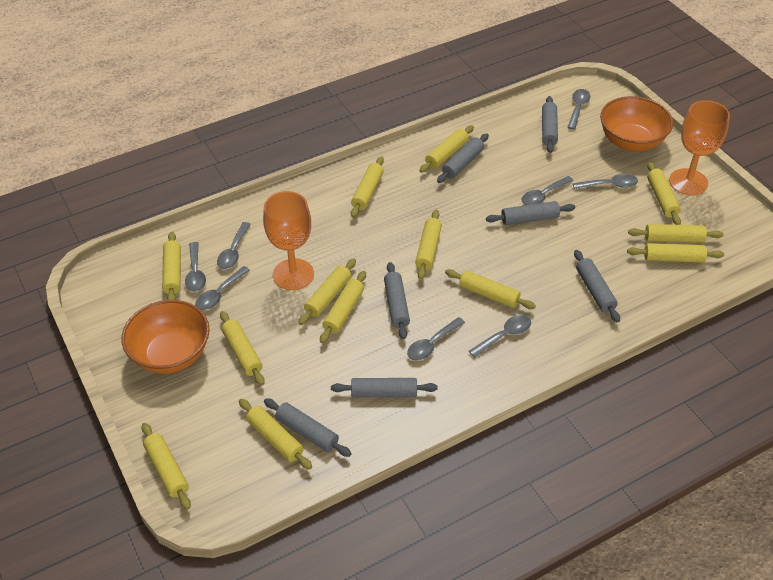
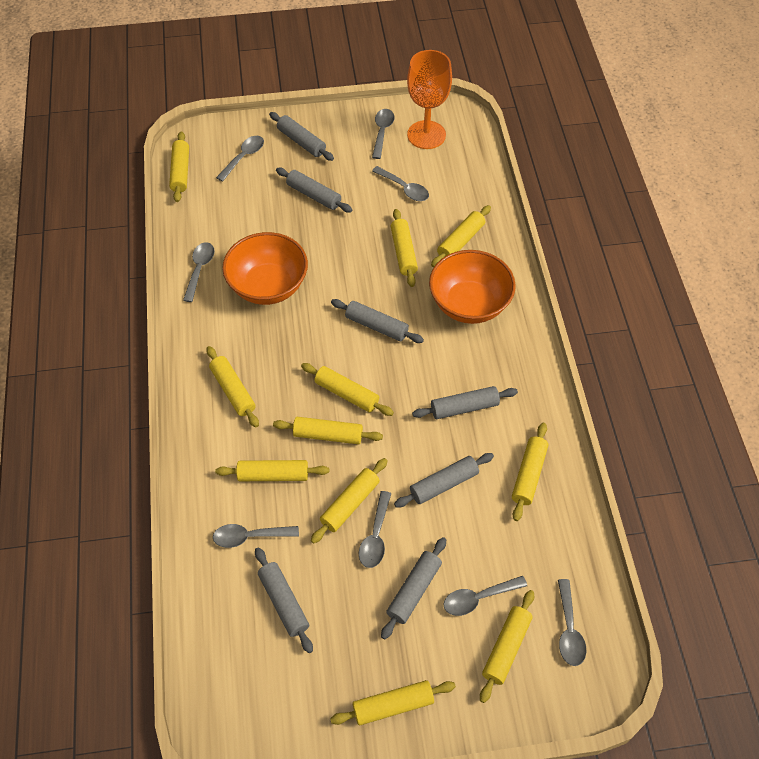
orange goblet: 2 -> 1
yellow rolling pin: 13 -> 11

